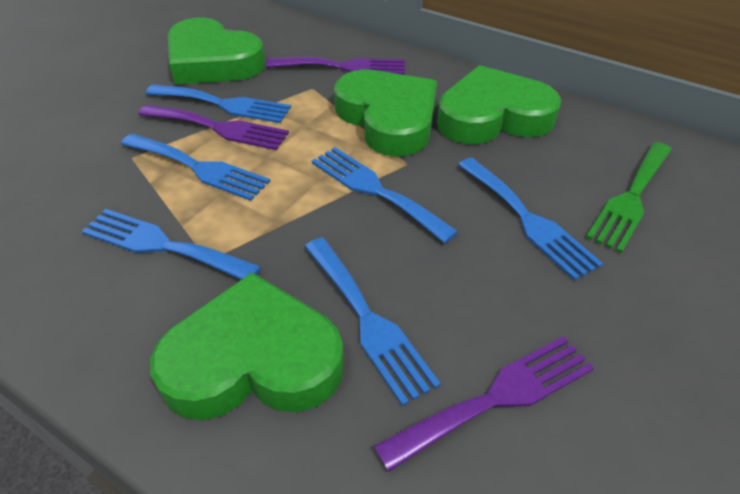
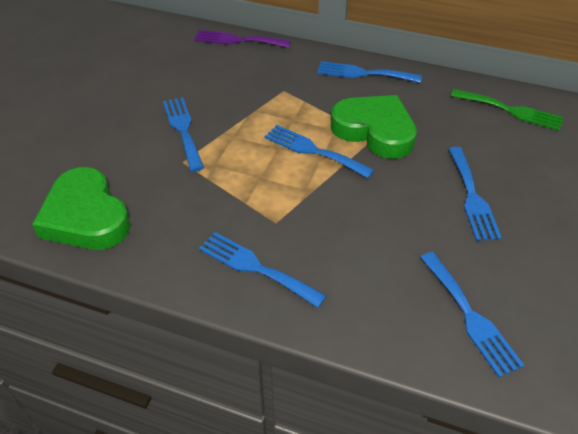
green heart: 4 -> 2
purple fork: 3 -> 1

